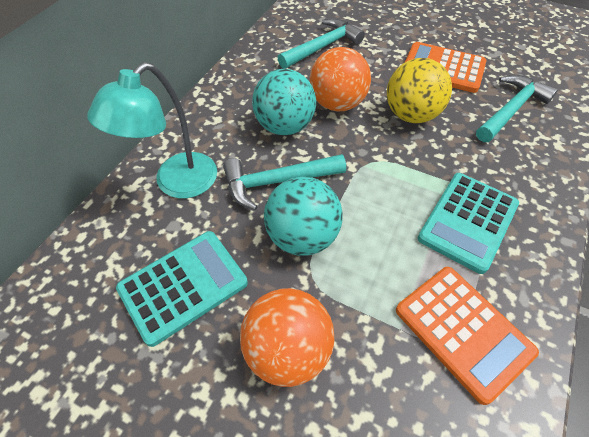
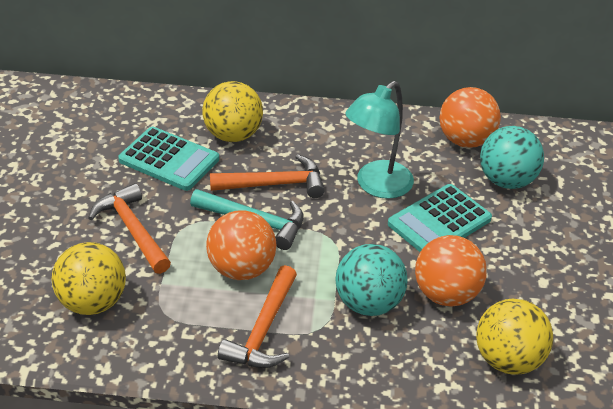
orange ball: 2 -> 3
orange calculator: 2 -> 0
orange hammer: 0 -> 3
turquoise hammer: 3 -> 1
yellow ball: 1 -> 3

